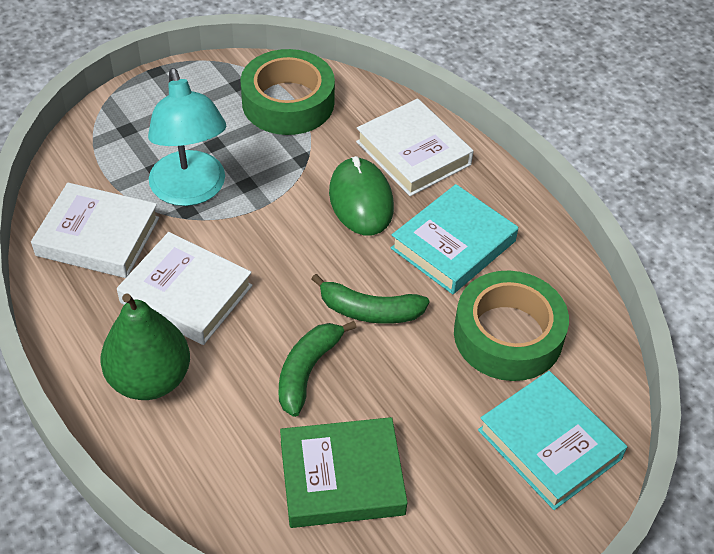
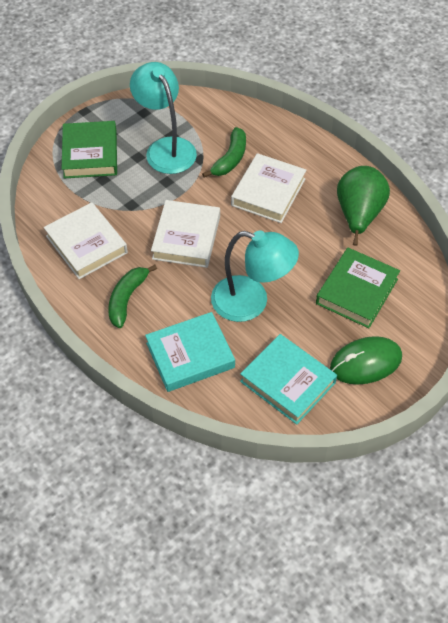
green book: 1 -> 2
green tape: 2 -> 0
turquoise lamp: 1 -> 2

